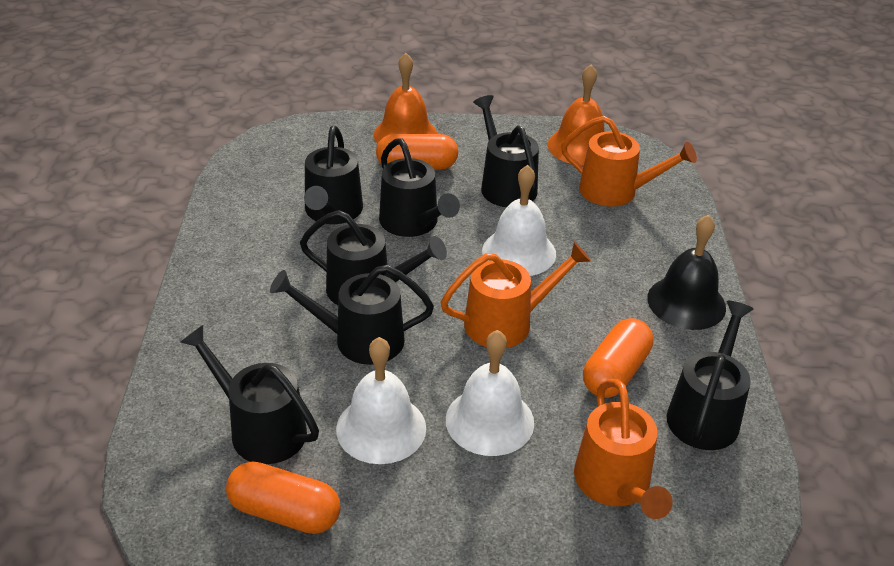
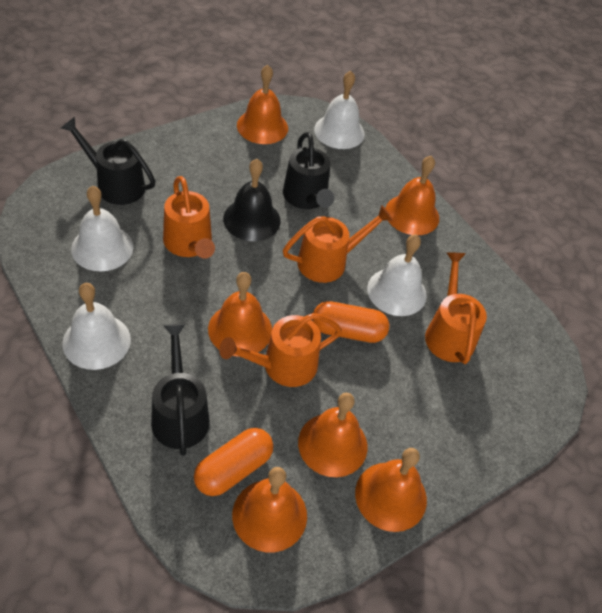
black watering can: 7 -> 3
orange bell: 2 -> 6
orange capsule: 3 -> 2
orange watering can: 3 -> 4
white bell: 3 -> 4

